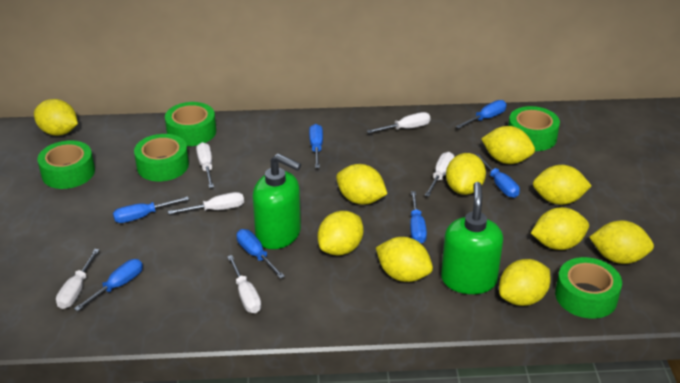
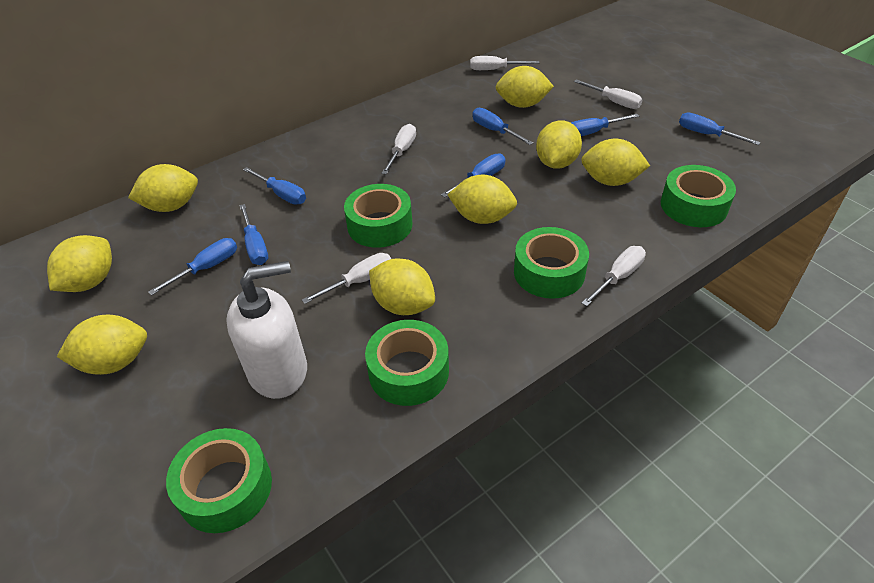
green soap dispenser: 2 -> 0
white screwdriver: 6 -> 5
white soap dispenser: 0 -> 1
yellow lemon: 10 -> 8

